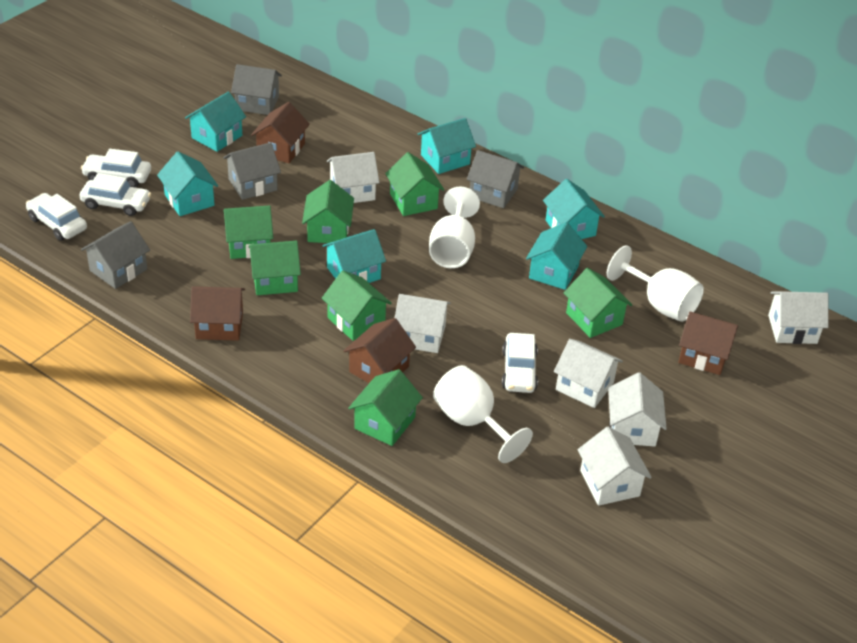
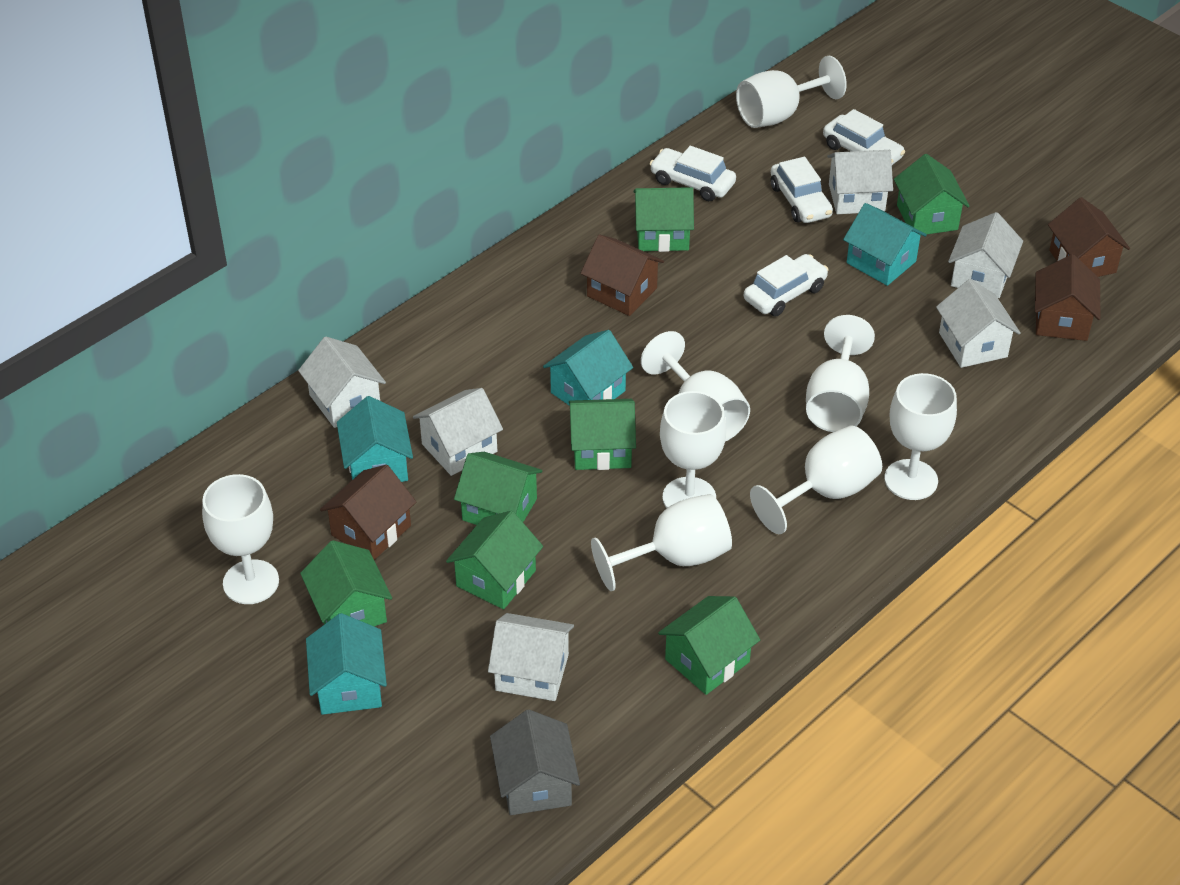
grey house: 4 -> 1
turquoise house: 6 -> 4
white goblet: 3 -> 8

